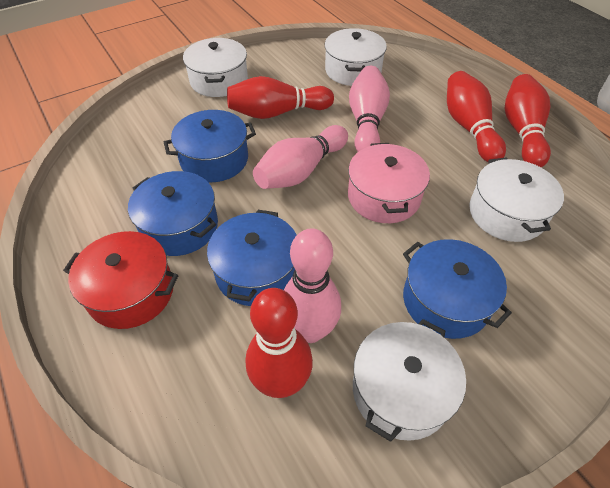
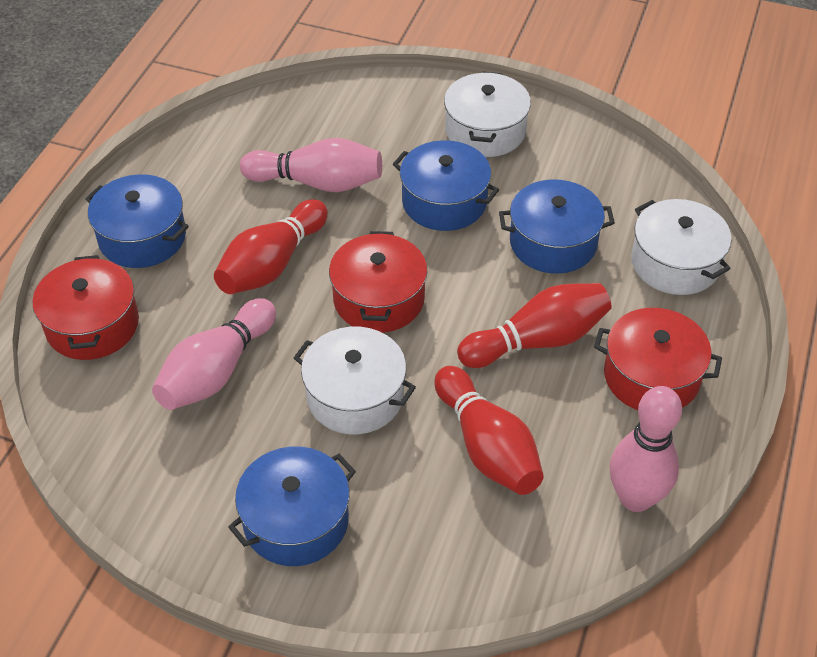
pink pot: 1 -> 0
red bowling pin: 4 -> 3
red pot: 1 -> 3
white pot: 4 -> 3

